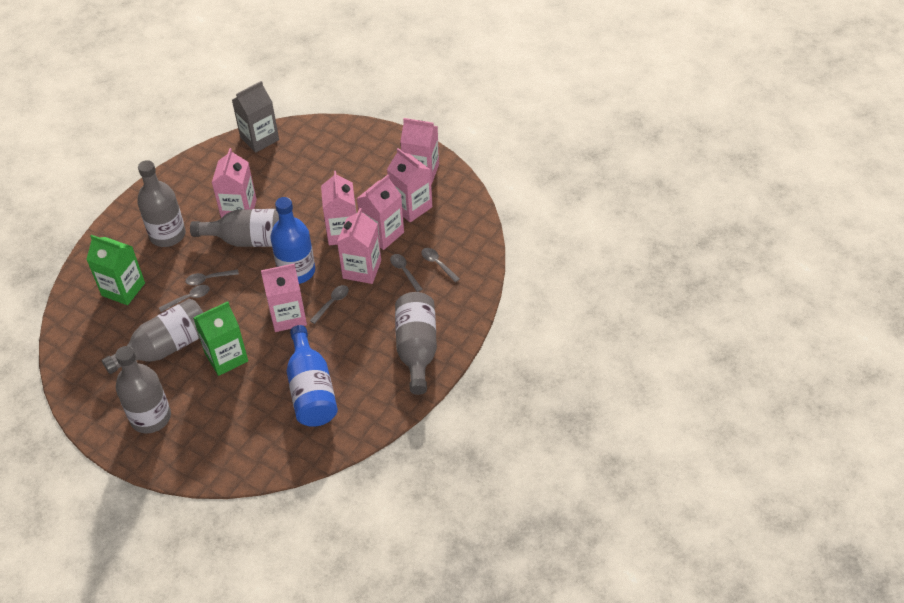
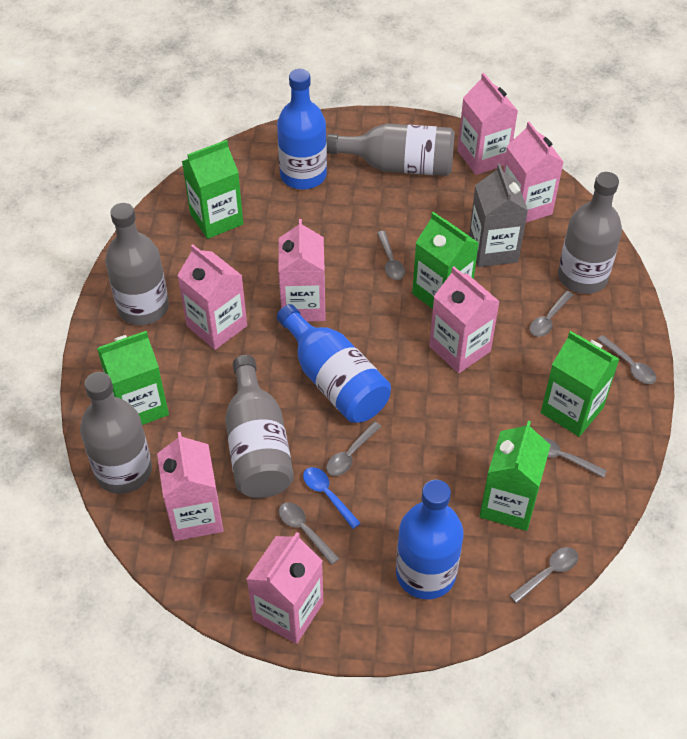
blue bottle: 2 -> 3
blue spoon: 0 -> 1
green carton: 2 -> 5
grey spoon: 5 -> 7

